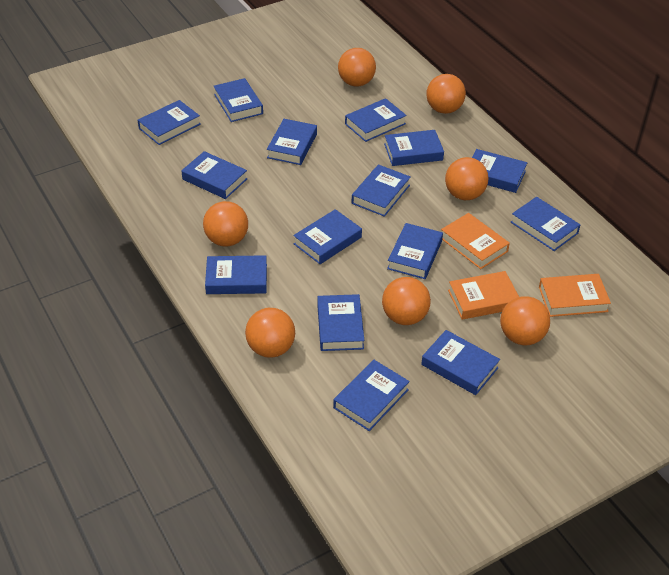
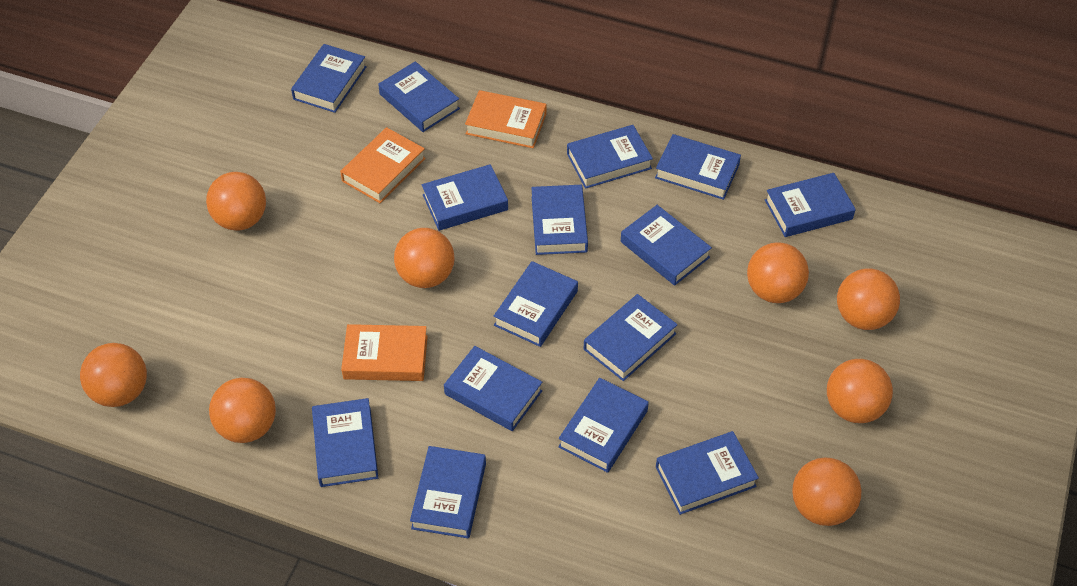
orange ball: 7 -> 8

